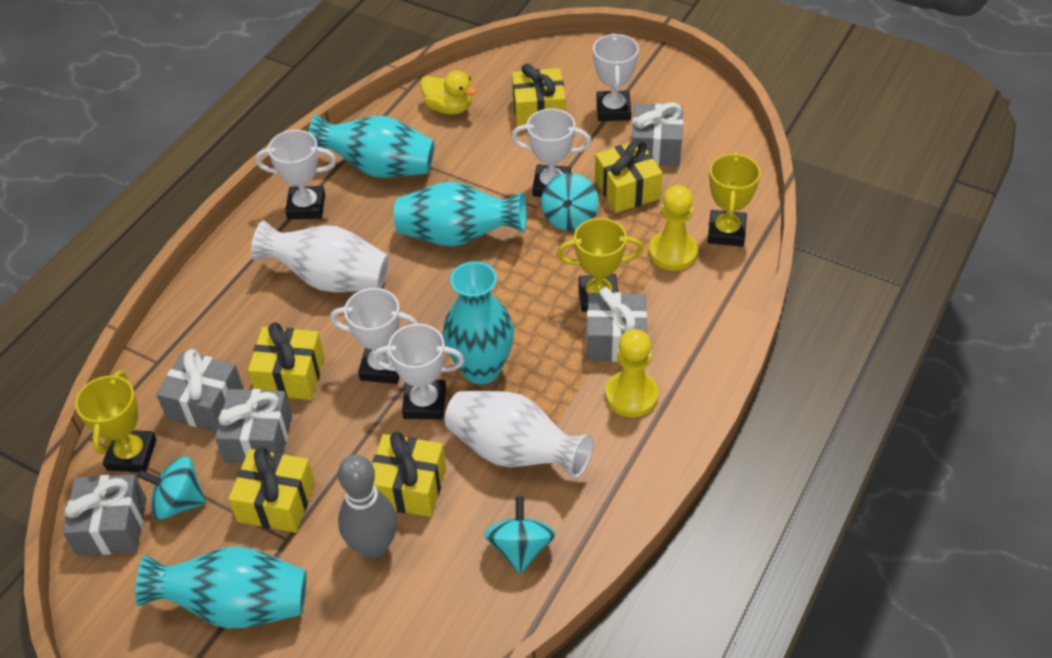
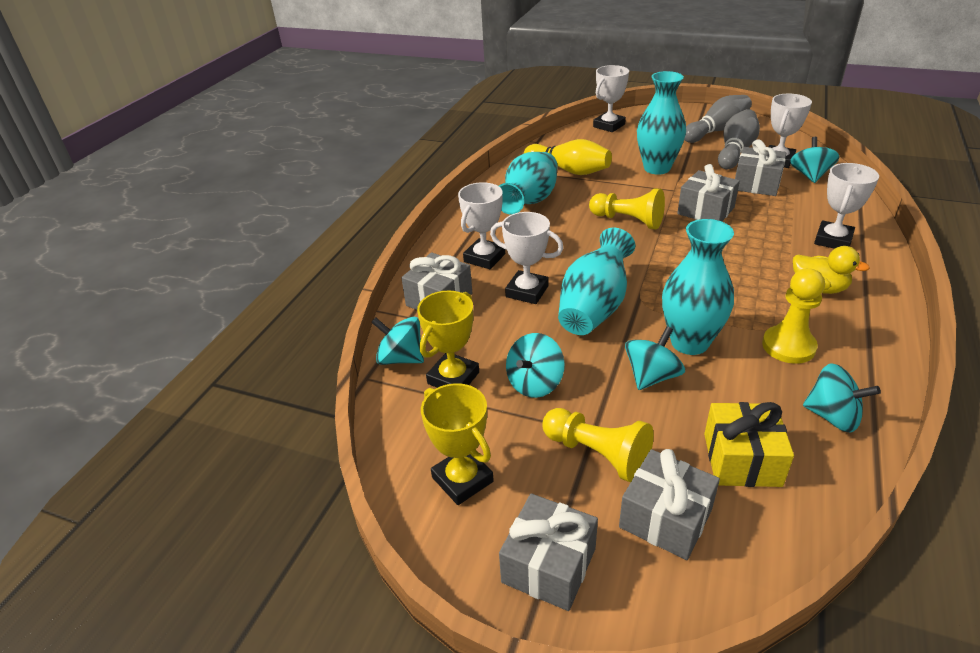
grey bowling pin: 1 -> 2
turquoise spinning top: 3 -> 5
white vase: 2 -> 0
yellow bowling pin: 0 -> 1
yellow gift: 5 -> 1
yellow pawn: 2 -> 3
yellow trophy: 3 -> 2

